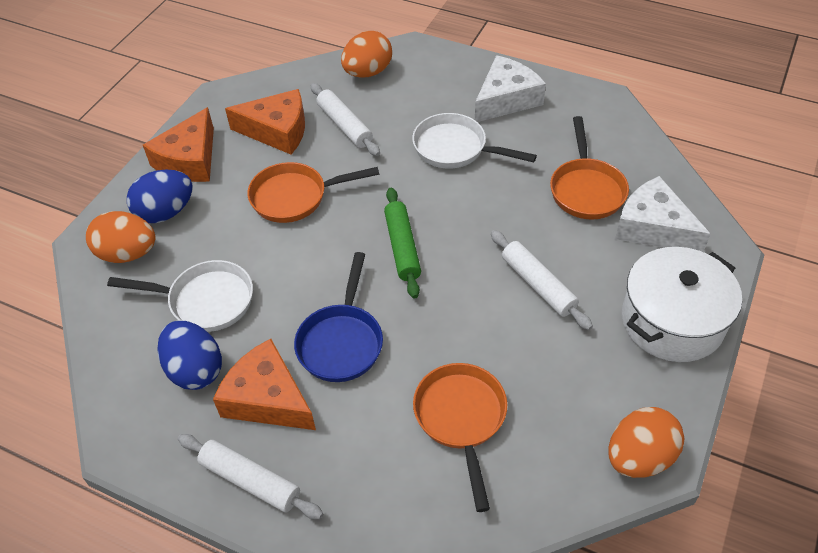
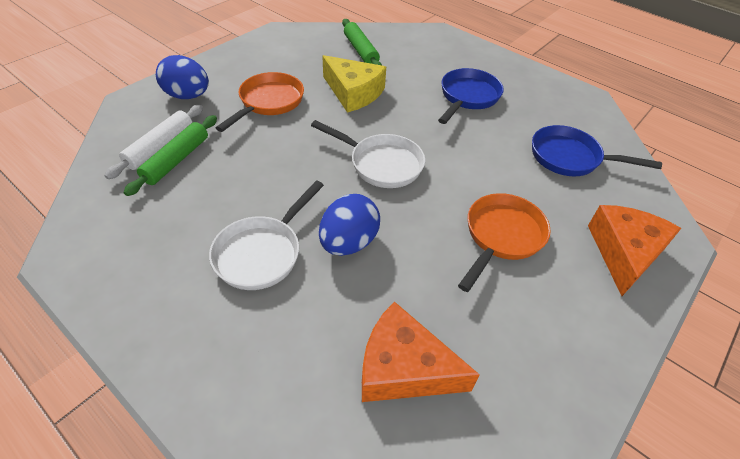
blue pan: 1 -> 2
green rolling pin: 1 -> 2
orange cheese: 3 -> 2
orange egg: 3 -> 0
orange pan: 3 -> 2
white cheese: 2 -> 0
white pot: 1 -> 0
white rolling pin: 3 -> 1
yellow cheese: 0 -> 1

